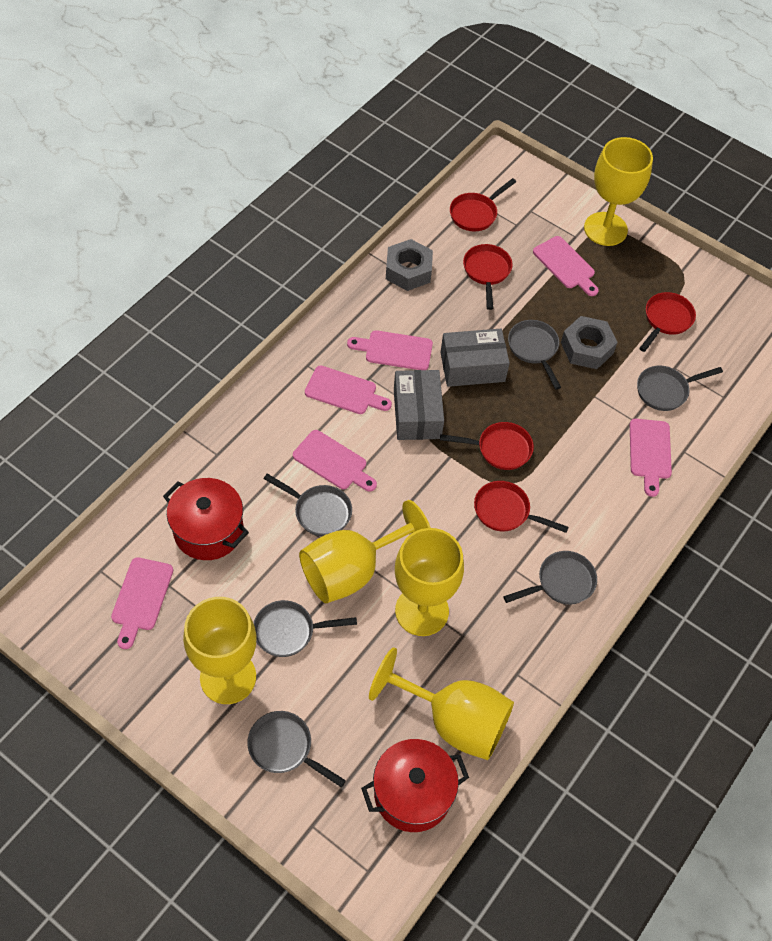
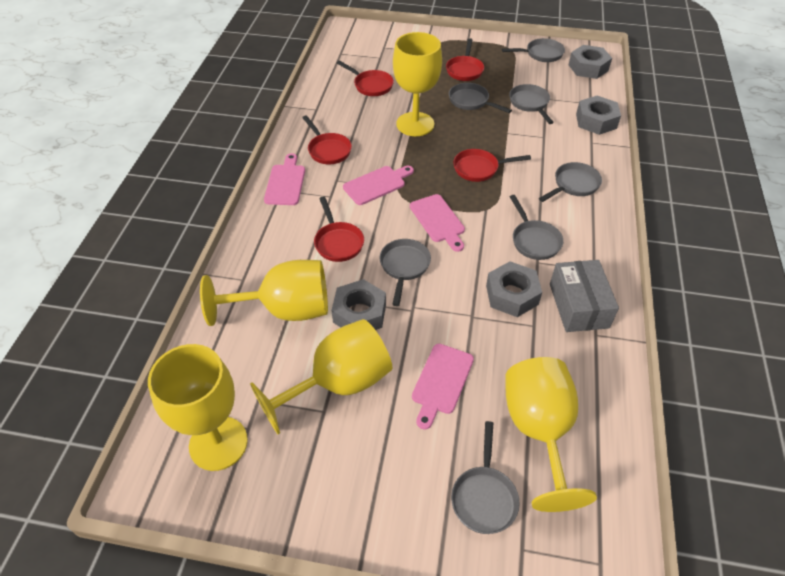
grey box: 2 -> 1
grey nut: 2 -> 4
grey pan: 6 -> 7
pink cutting board: 6 -> 4
red pot: 2 -> 0

